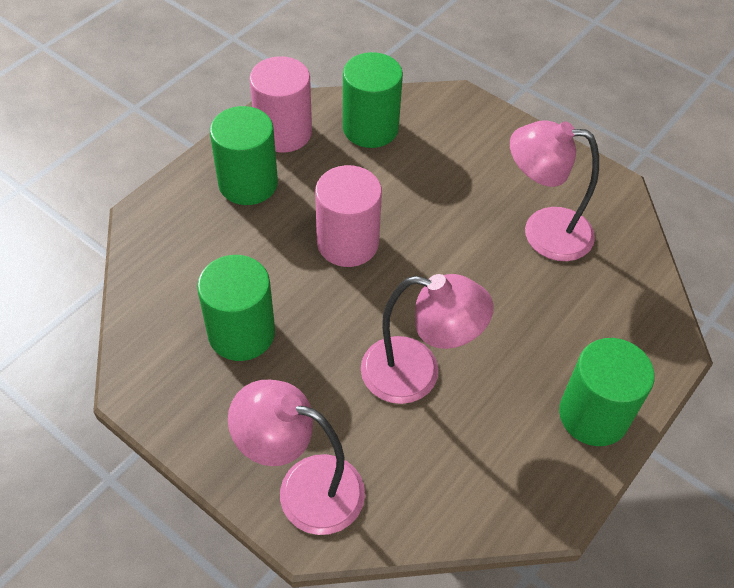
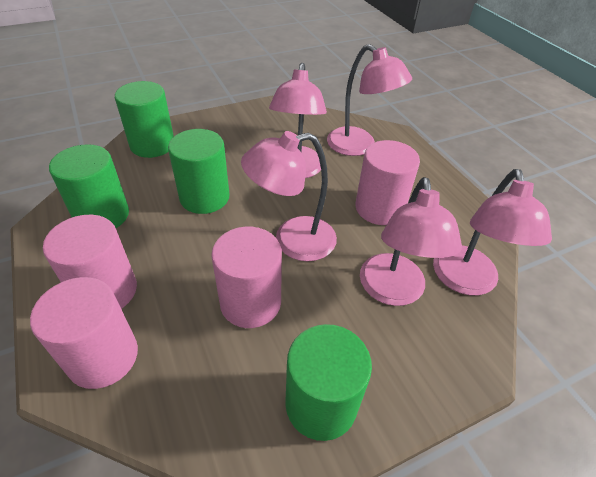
pink cylinder: 2 -> 4
pink lamp: 3 -> 5

